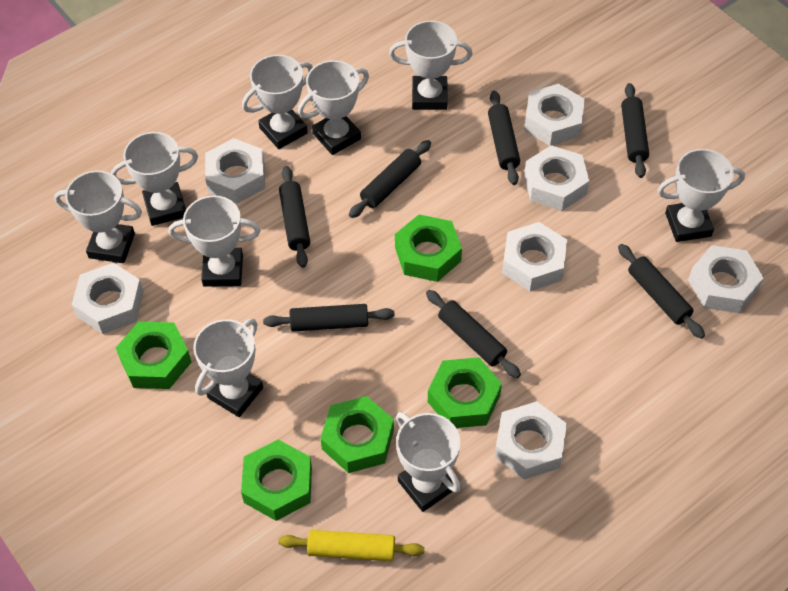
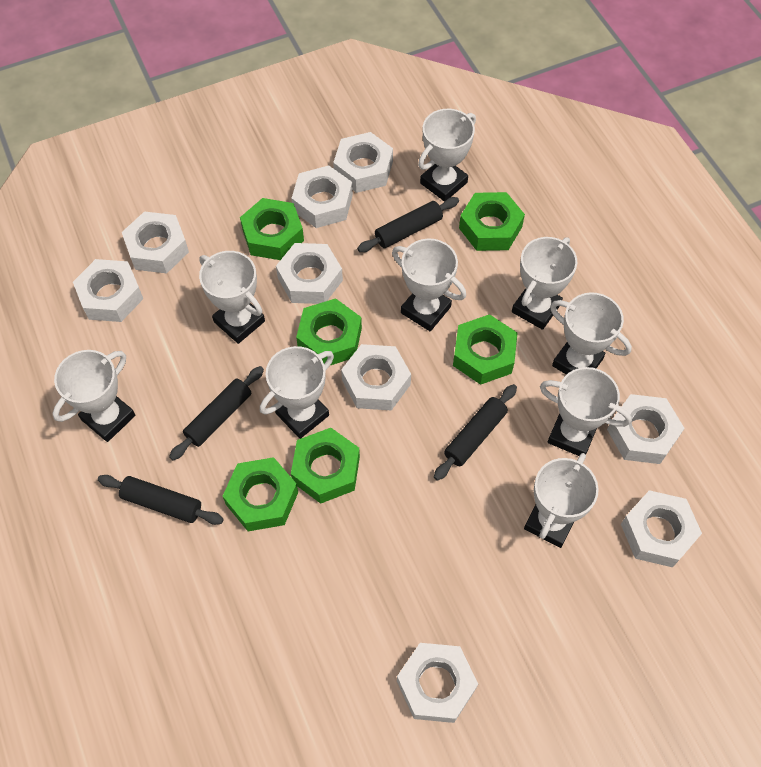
black rolling pin: 7 -> 4
green nut: 5 -> 6
white nut: 7 -> 9
yellow rolling pin: 1 -> 0

